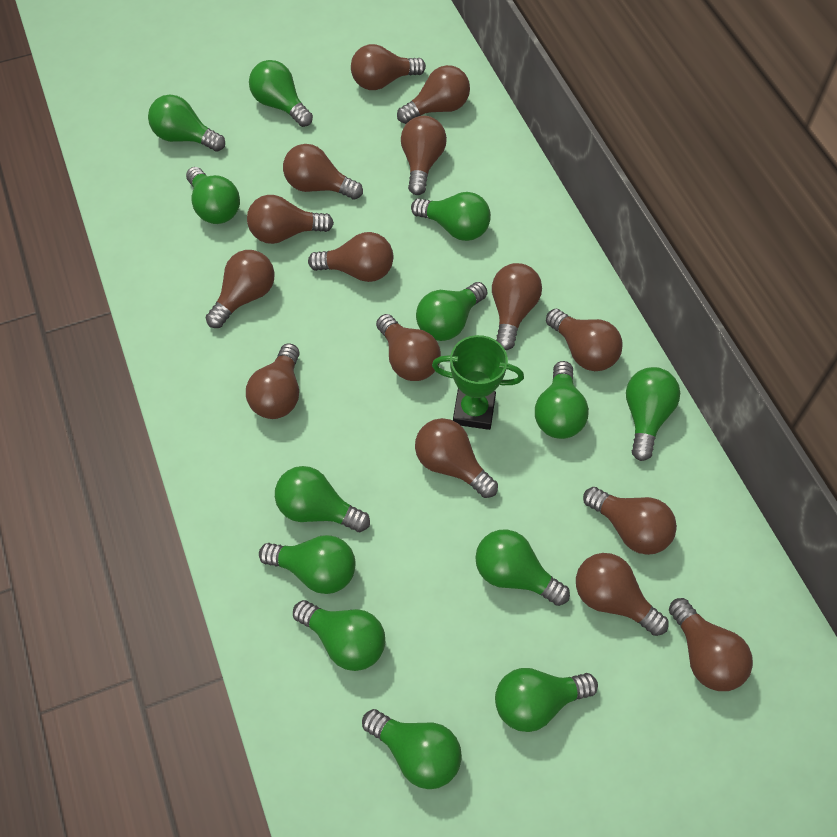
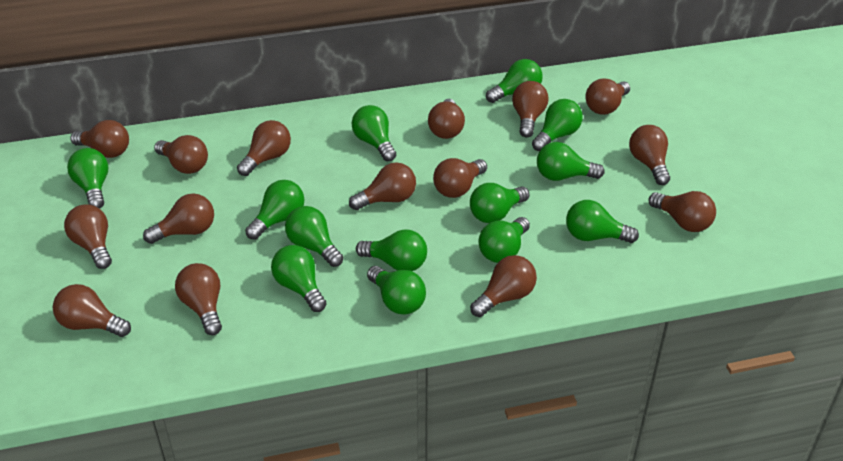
green trophy: 1 -> 0

